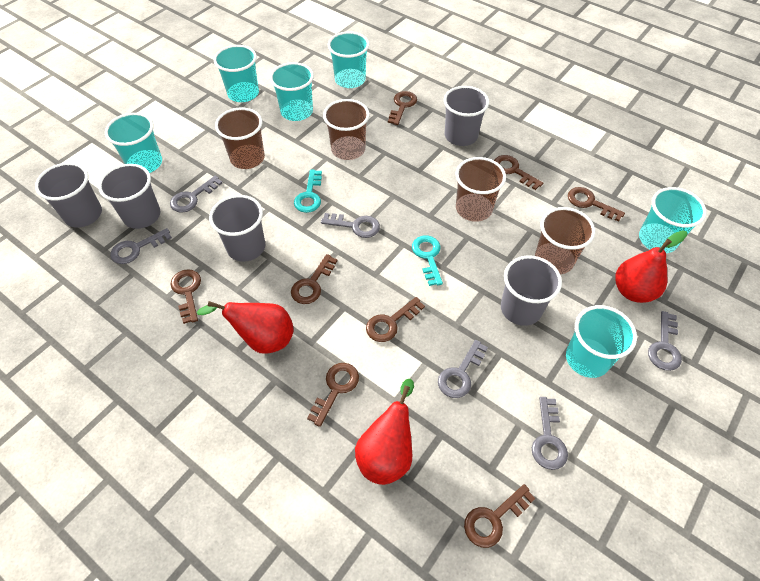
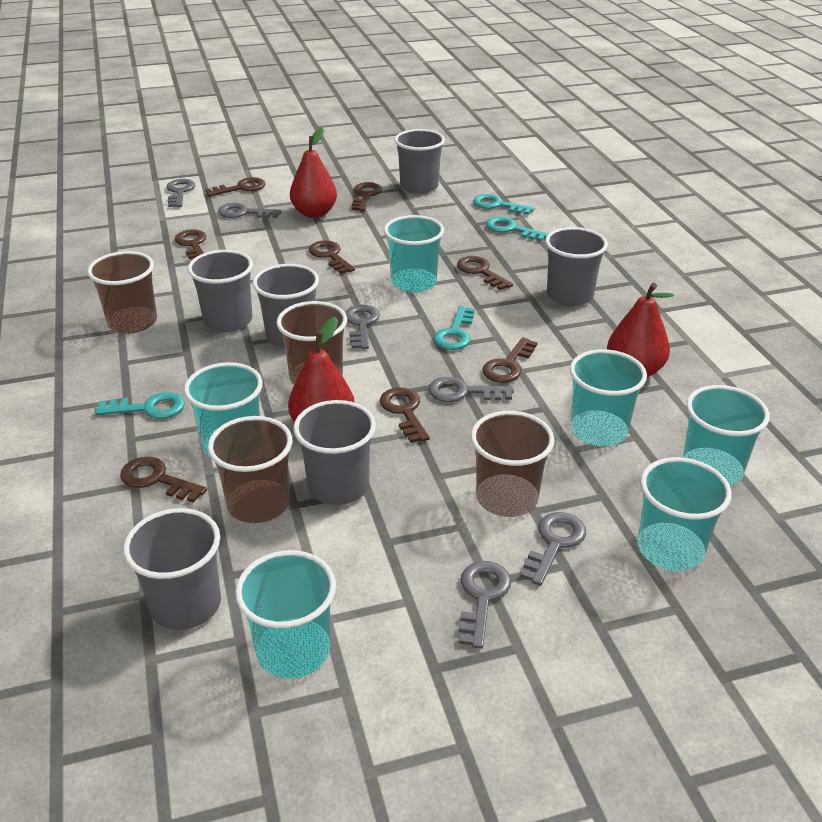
grey cup: 5 -> 6
turquoise key: 2 -> 4

